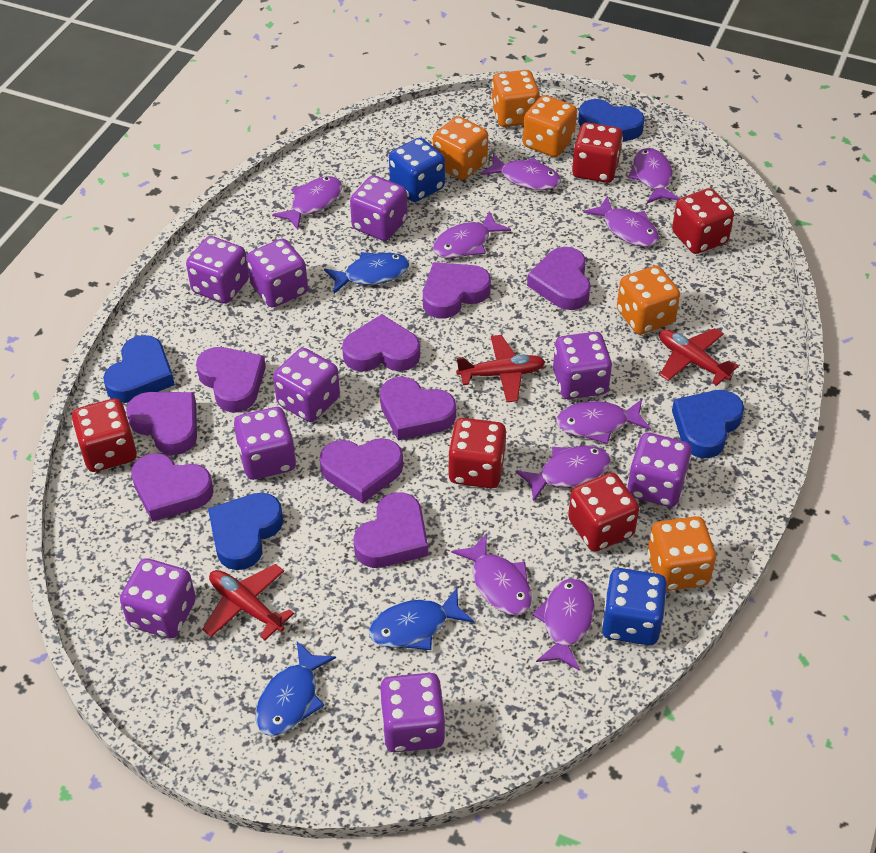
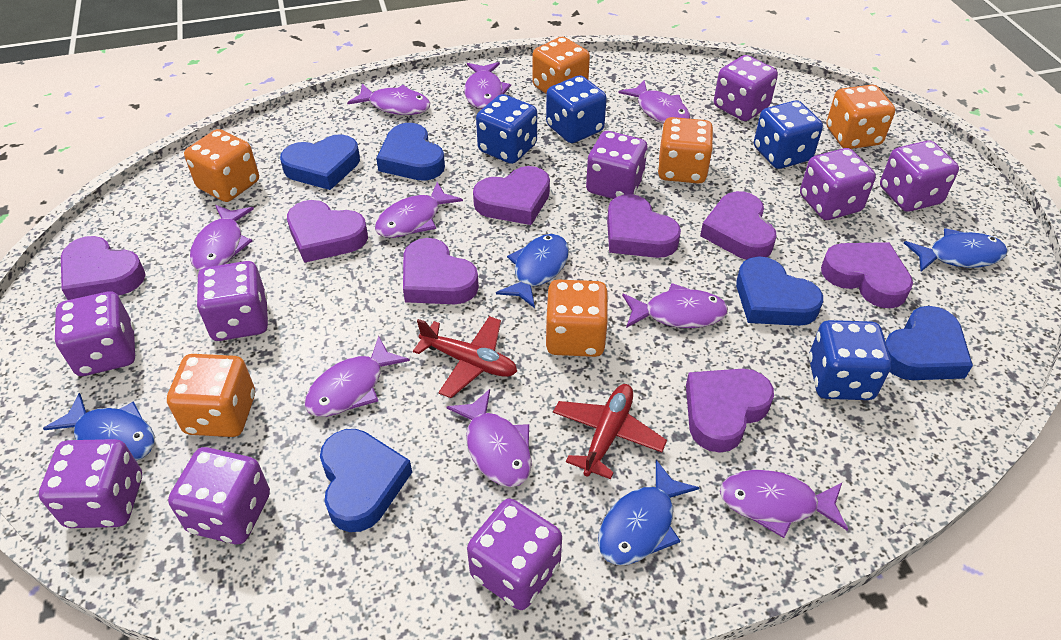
blue dice: 2 -> 4
blue fish: 3 -> 4
blue heart: 4 -> 5
orange dice: 5 -> 6
purple heart: 9 -> 8
red dice: 5 -> 0
red plane: 3 -> 2

